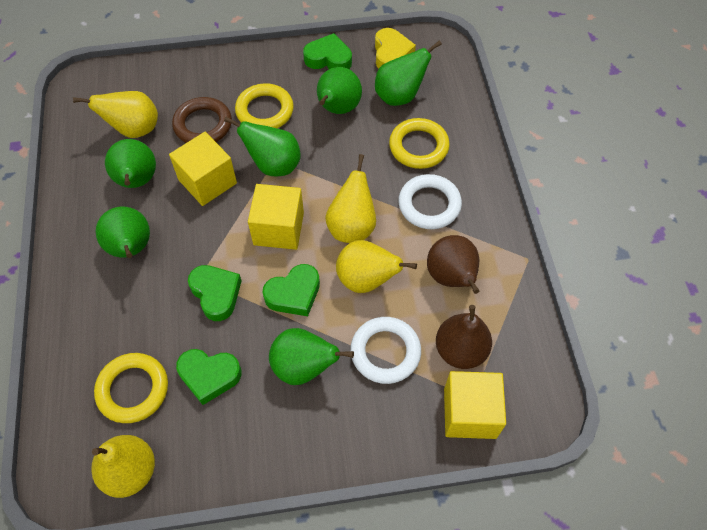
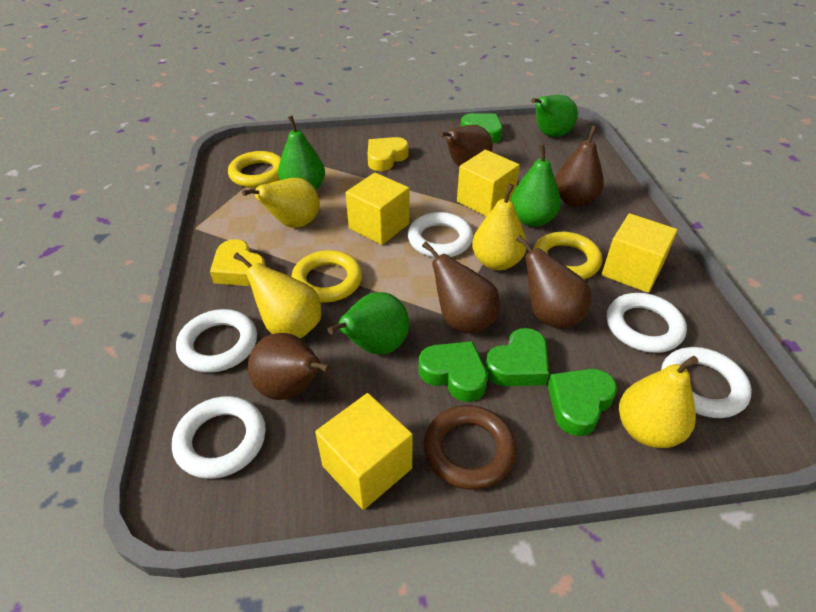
brown pear: 2 -> 5
green pear: 6 -> 4
white ring: 2 -> 5
yellow cube: 3 -> 4
yellow heart: 1 -> 2

